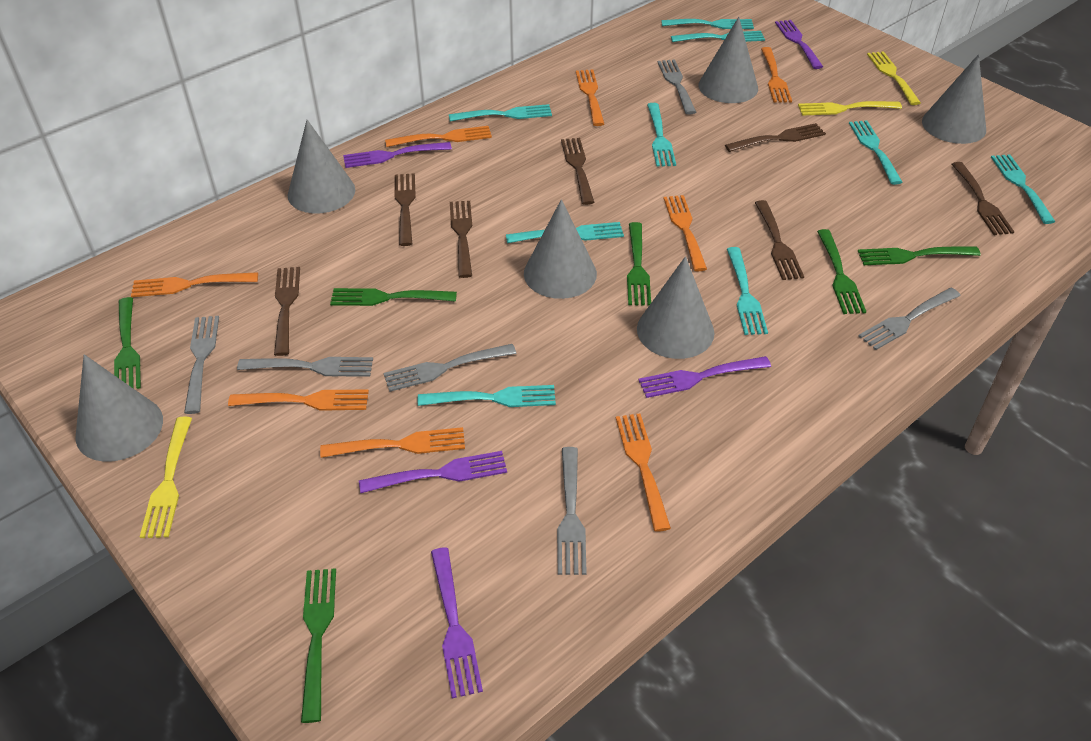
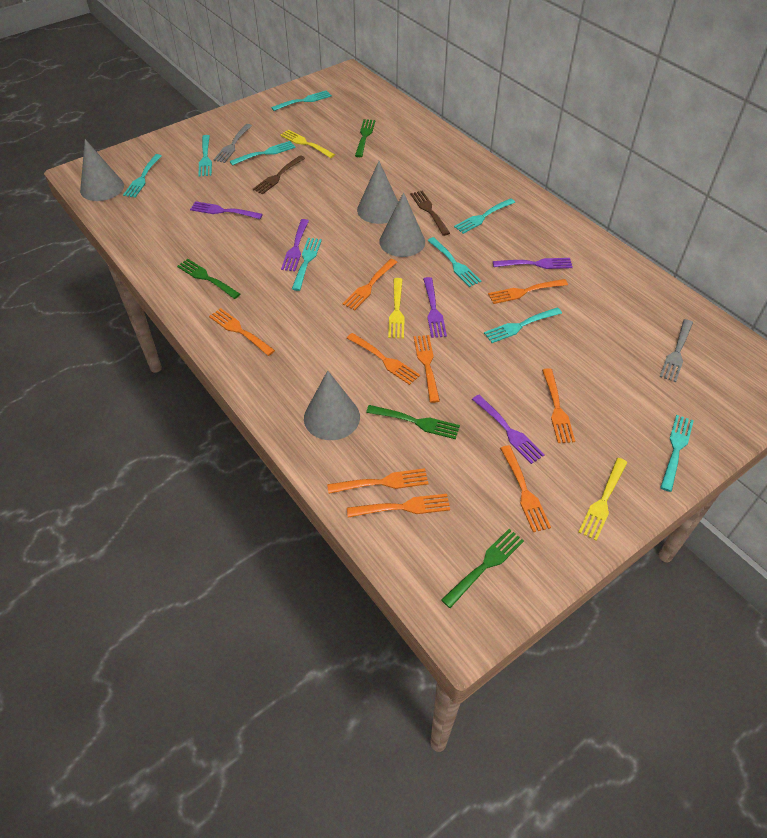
brown fork: 7 -> 2
green fork: 6 -> 4
grey cone: 6 -> 4
grey fork: 6 -> 2
orange fork: 8 -> 9

